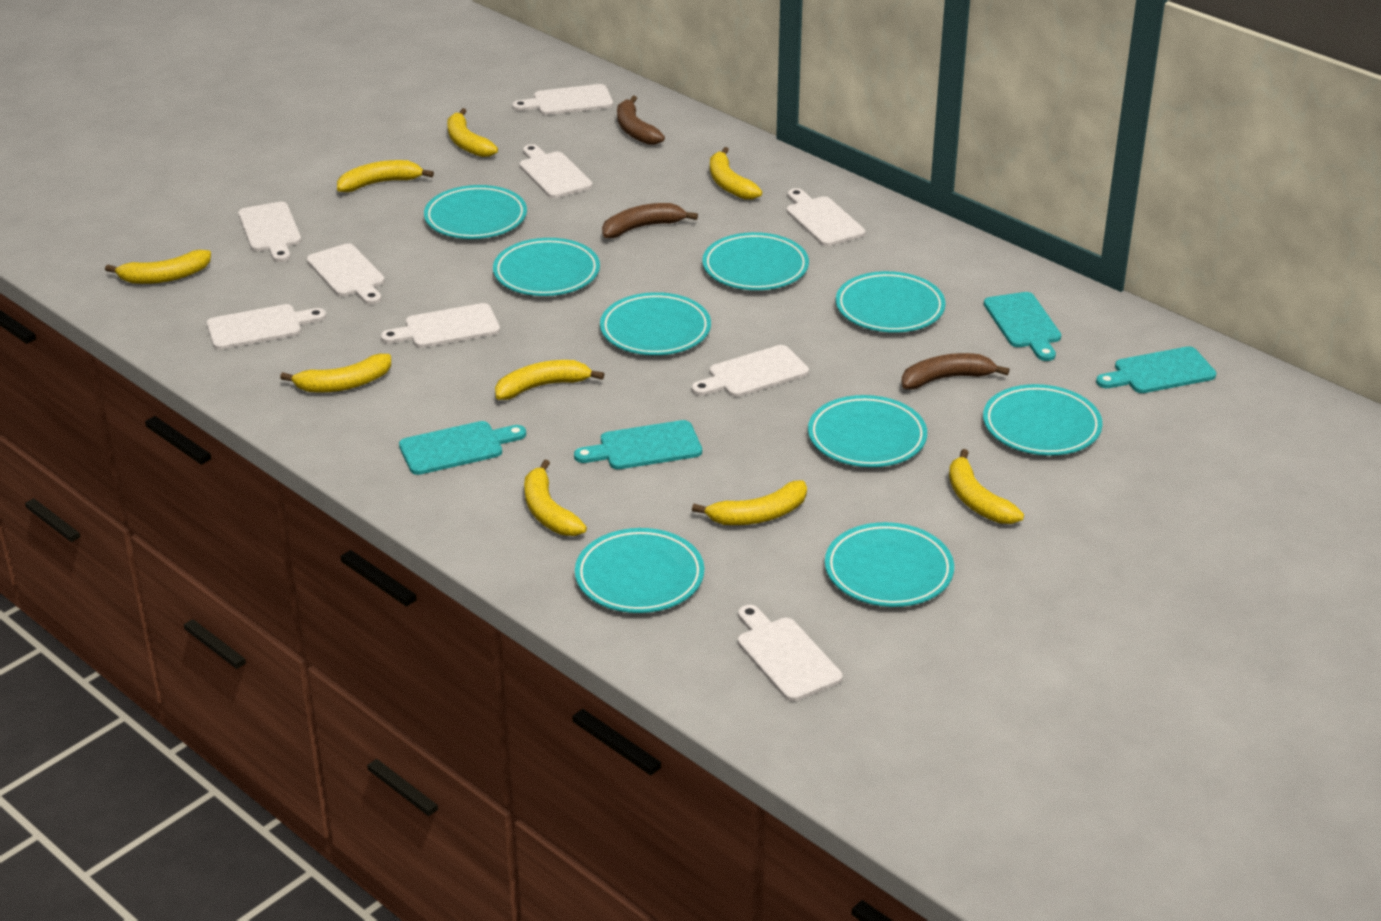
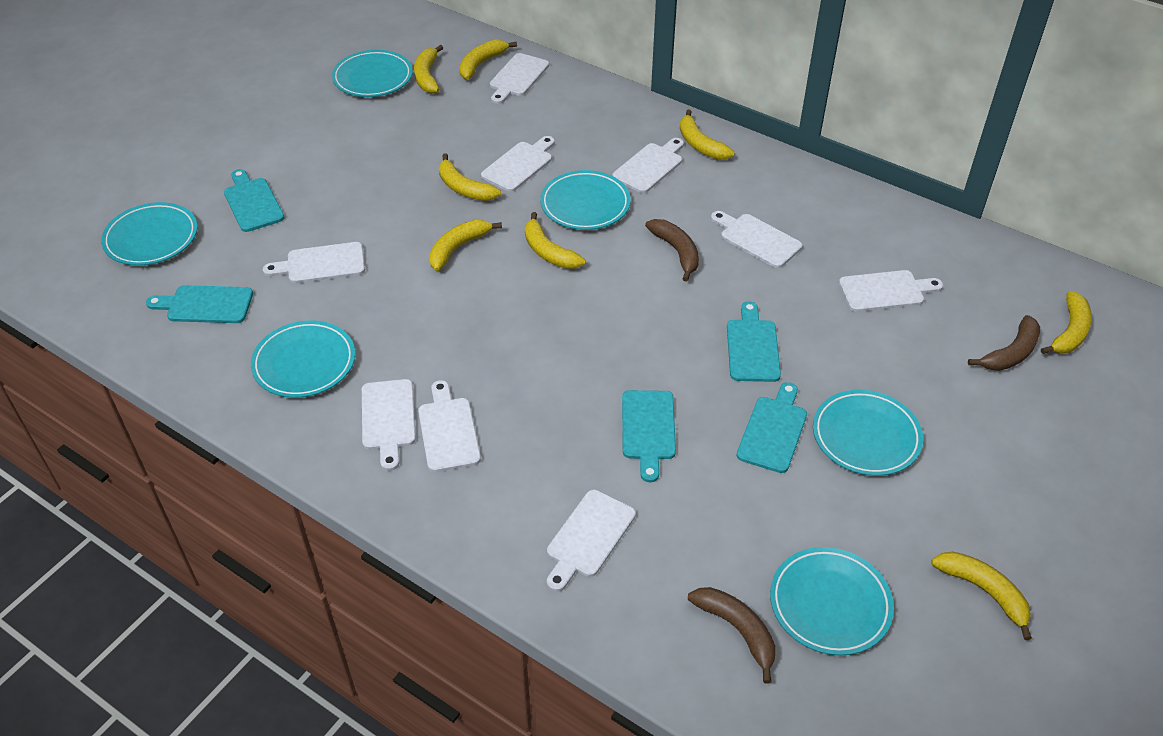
turquoise cutting board: 4 -> 5
turquoise plate: 9 -> 6
yellow banana: 9 -> 8

